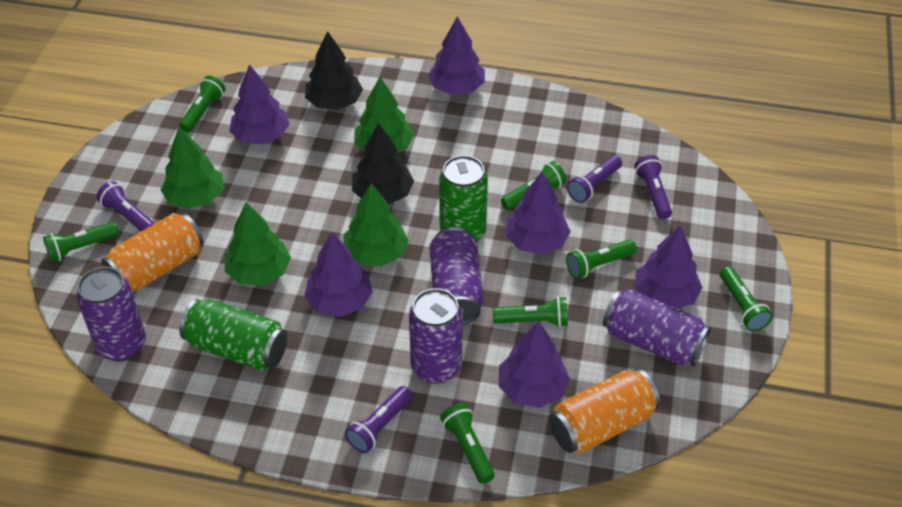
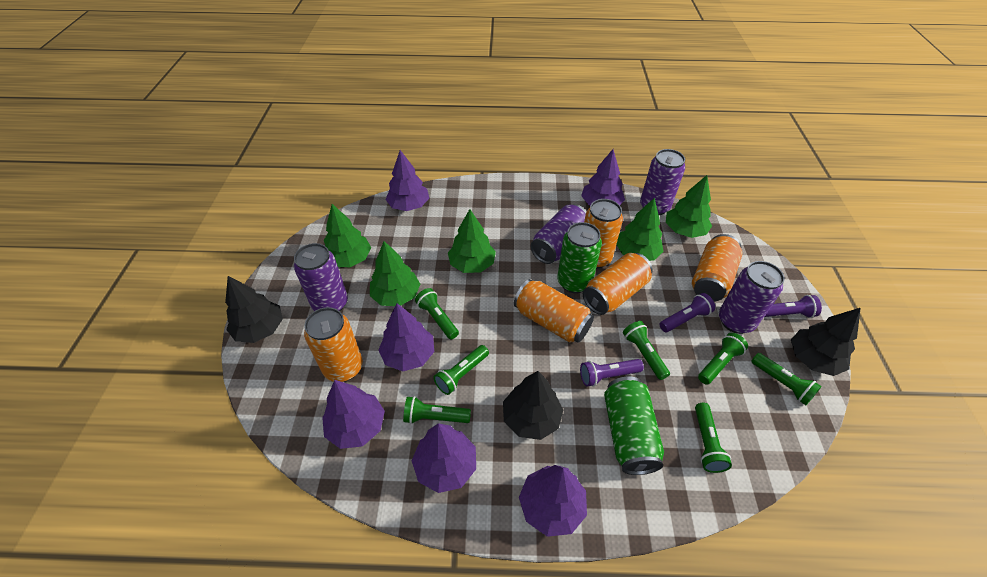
black tree: 2 -> 3
green tree: 4 -> 5
orange can: 2 -> 5
purple flashlight: 4 -> 3

